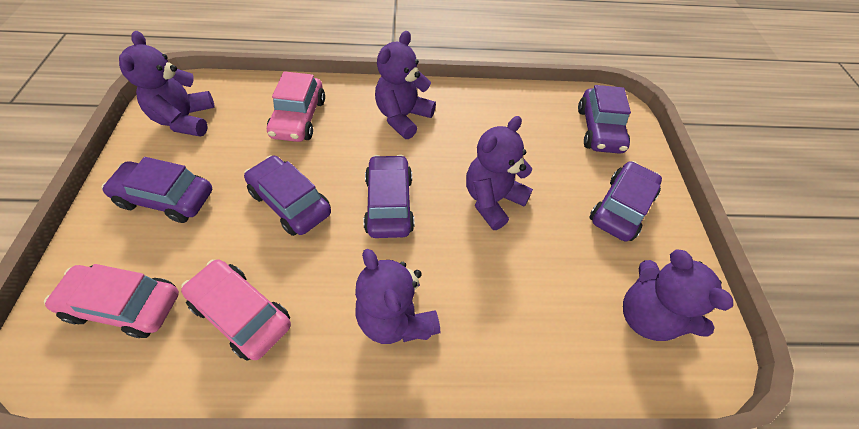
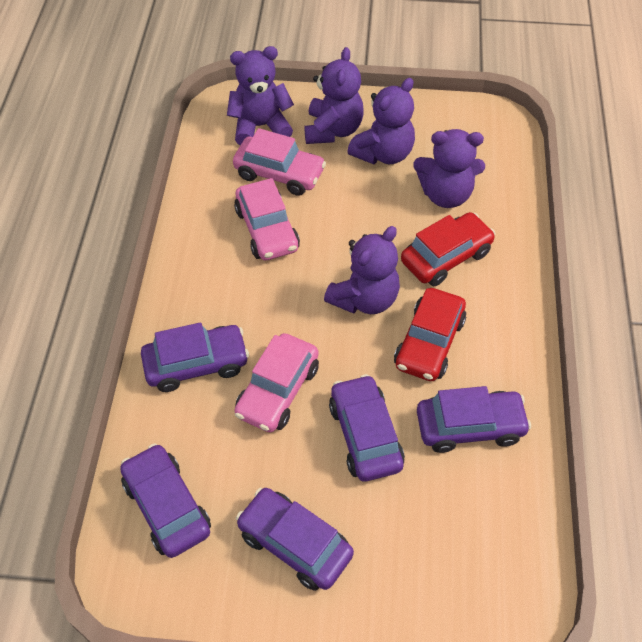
red car: 0 -> 2

